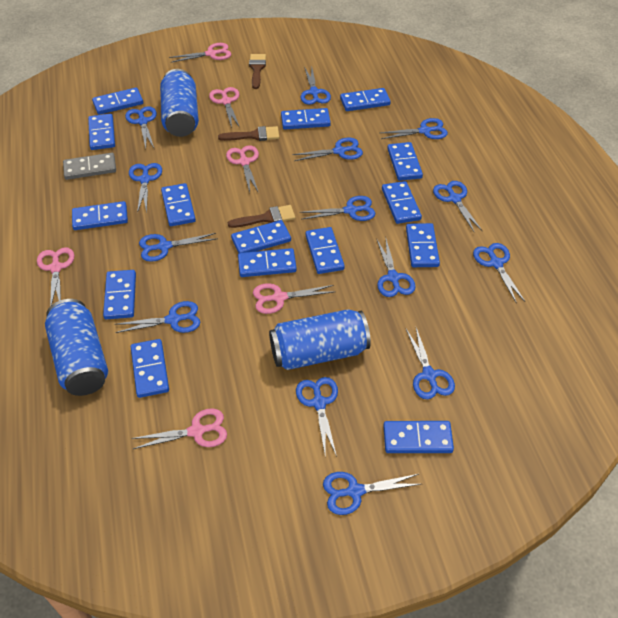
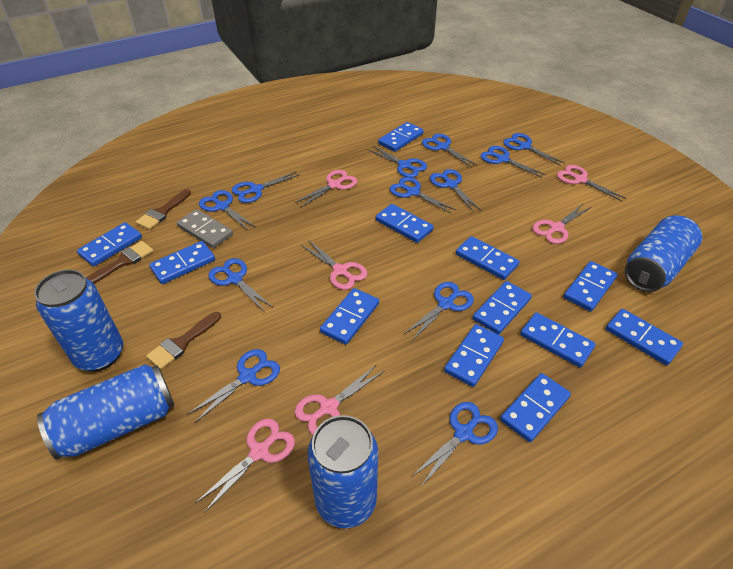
blue can: 3 -> 4
blue domino: 15 -> 12
blue scissors: 14 -> 12

